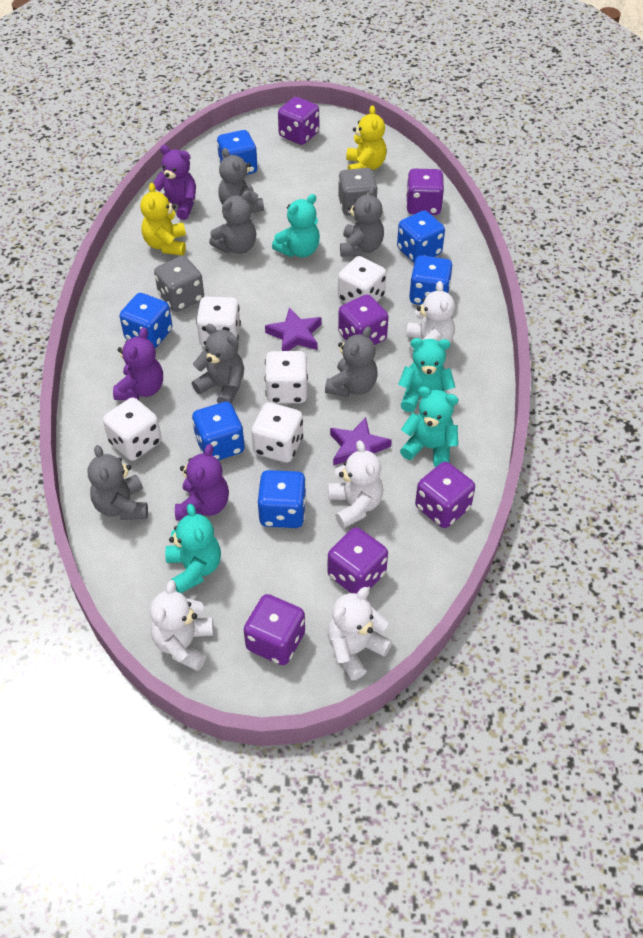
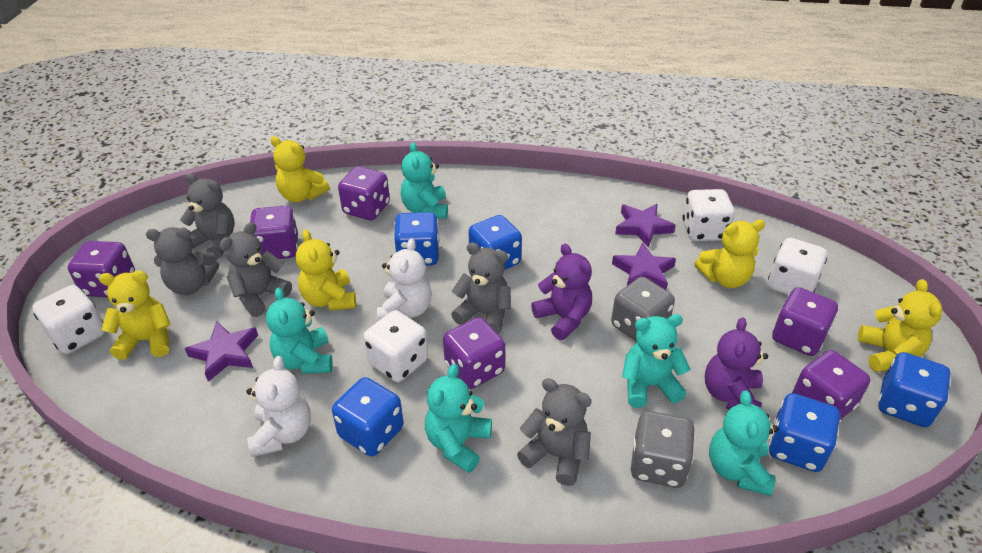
blue dice: 6 -> 5
grey teddy bear: 6 -> 5
purple star: 2 -> 3
purple teddy bear: 3 -> 2
turquoise teddy bear: 4 -> 5
white dice: 5 -> 4
white teddy bear: 4 -> 2
yellow teddy bear: 2 -> 5

